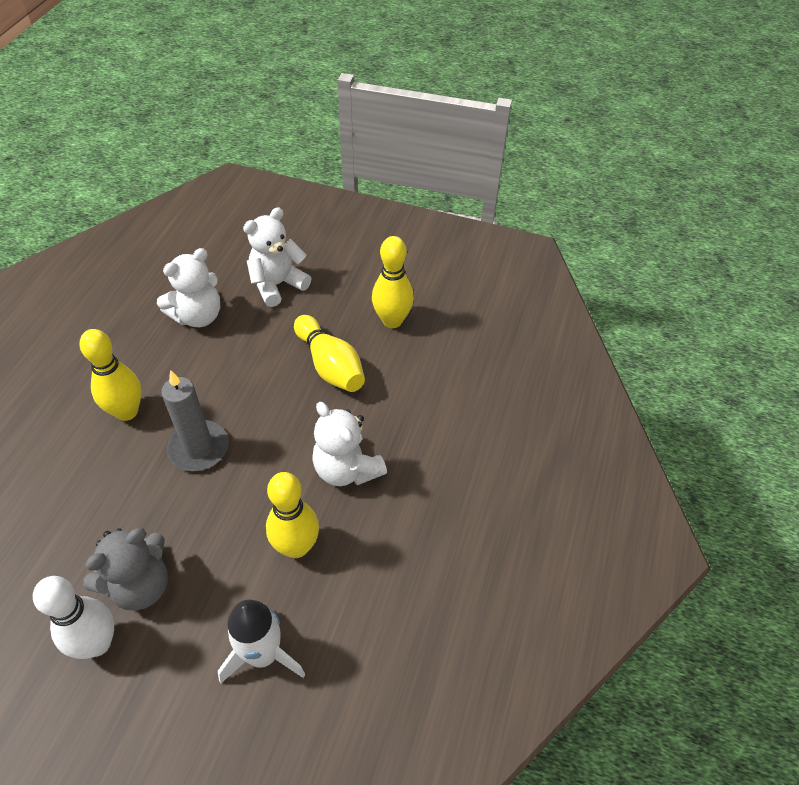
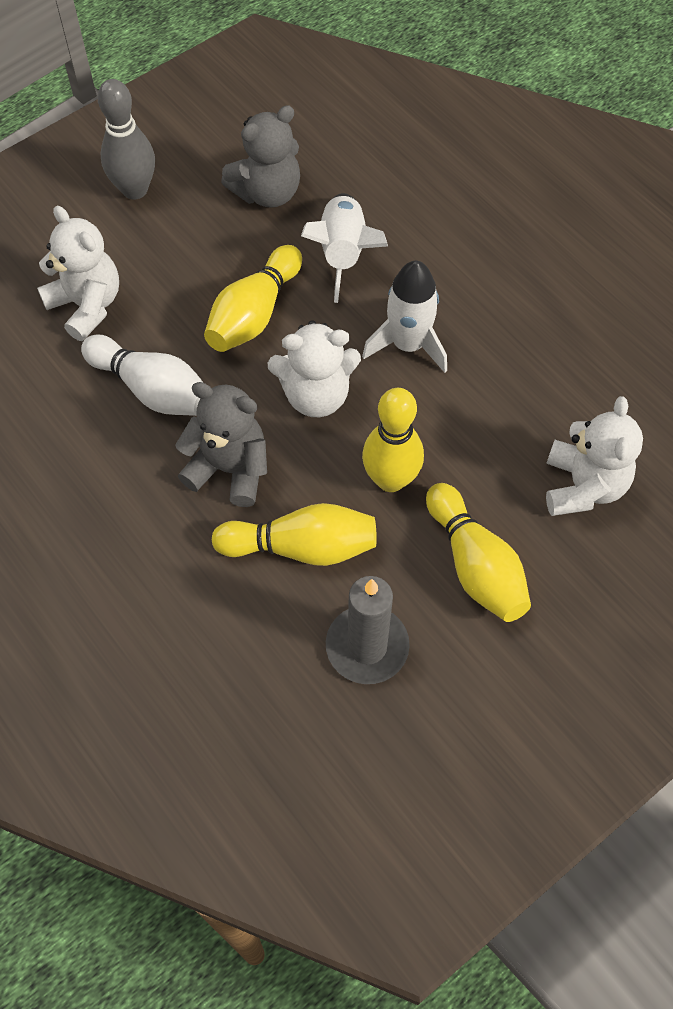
grey bowling pin: 0 -> 1
grey teddy bear: 1 -> 2
white rocket: 1 -> 2

